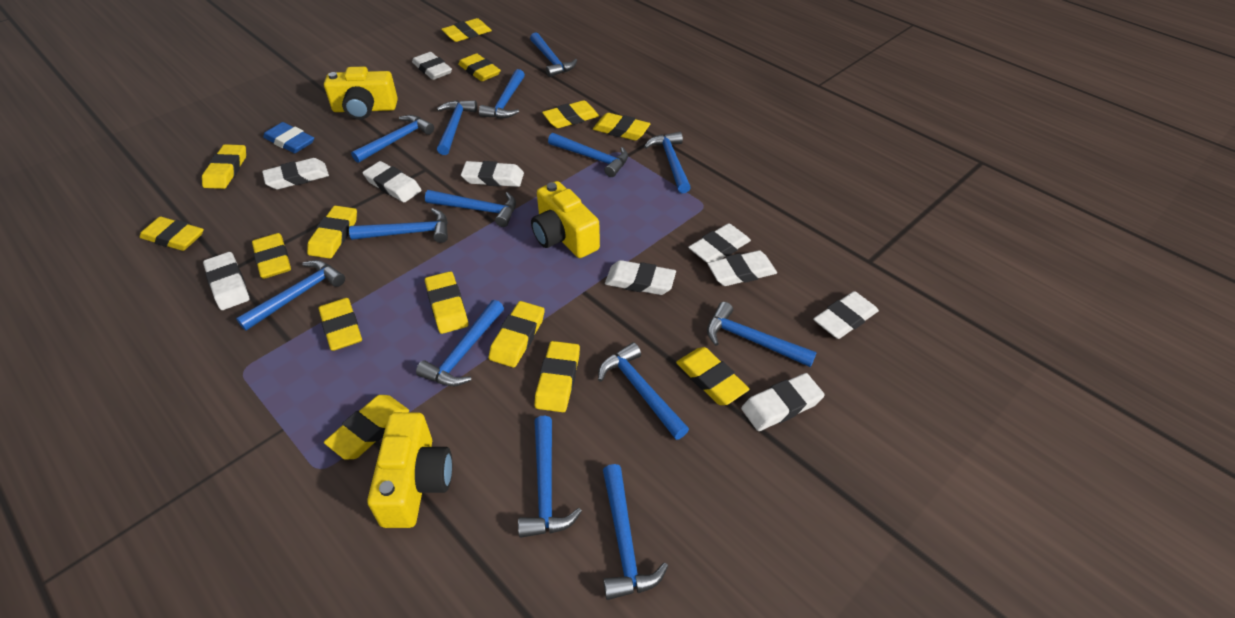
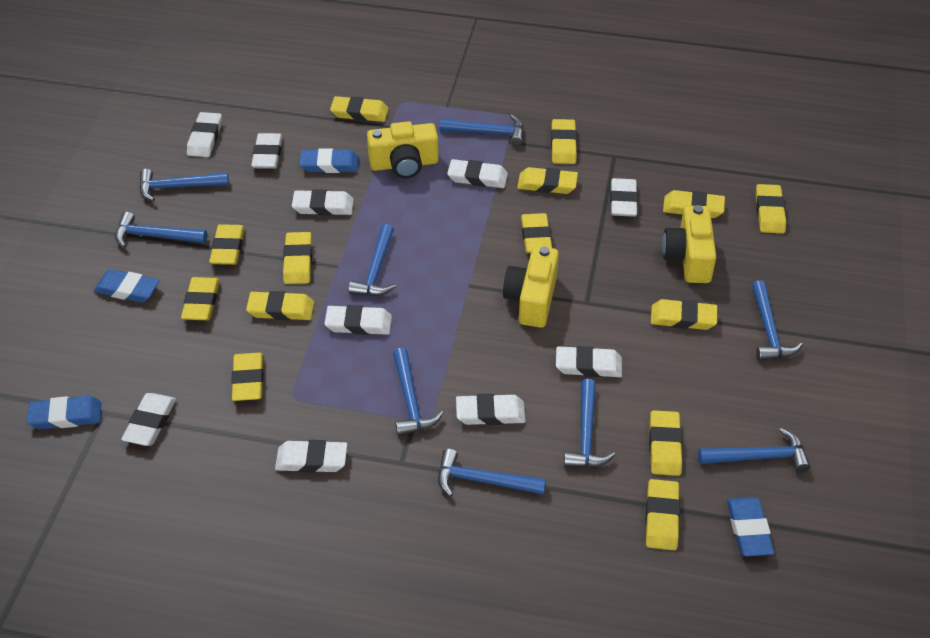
blue eraser: 1 -> 4
blue hammer: 14 -> 9

